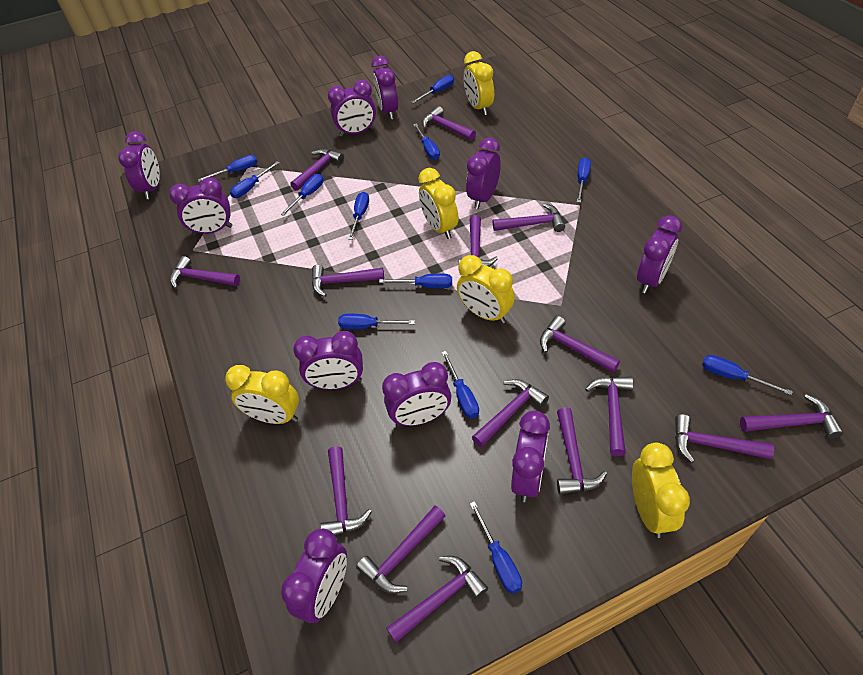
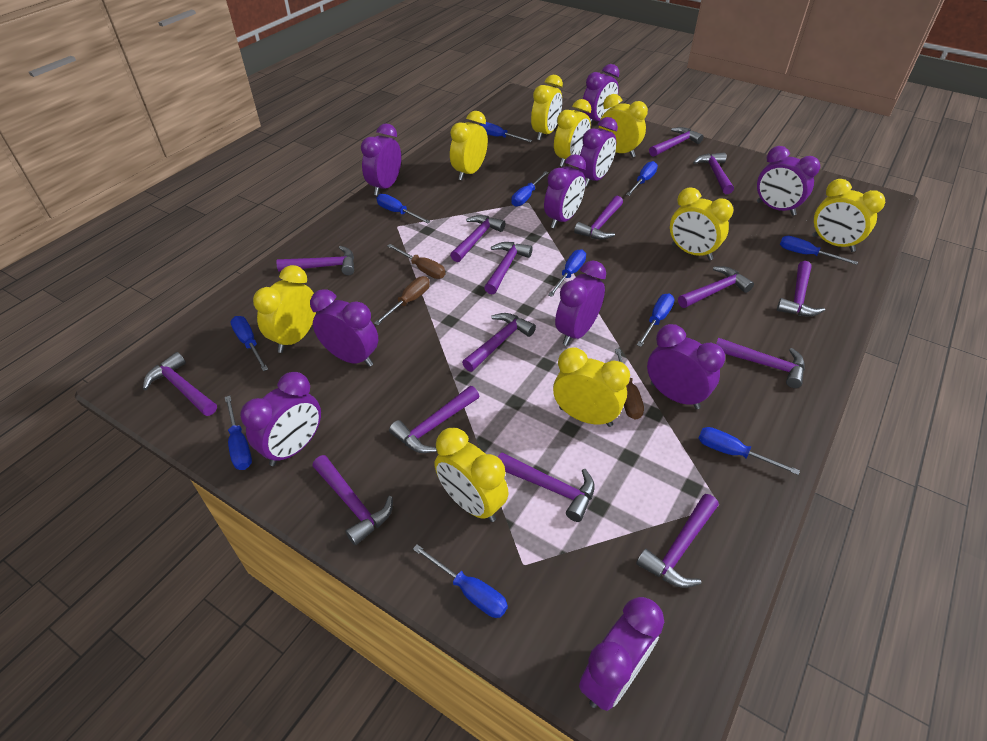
blue screwdriver: 12 -> 11
brown screwdriver: 0 -> 3
yellow clock: 5 -> 9

